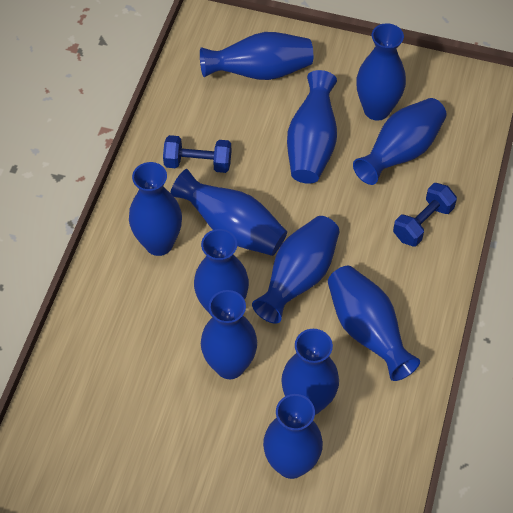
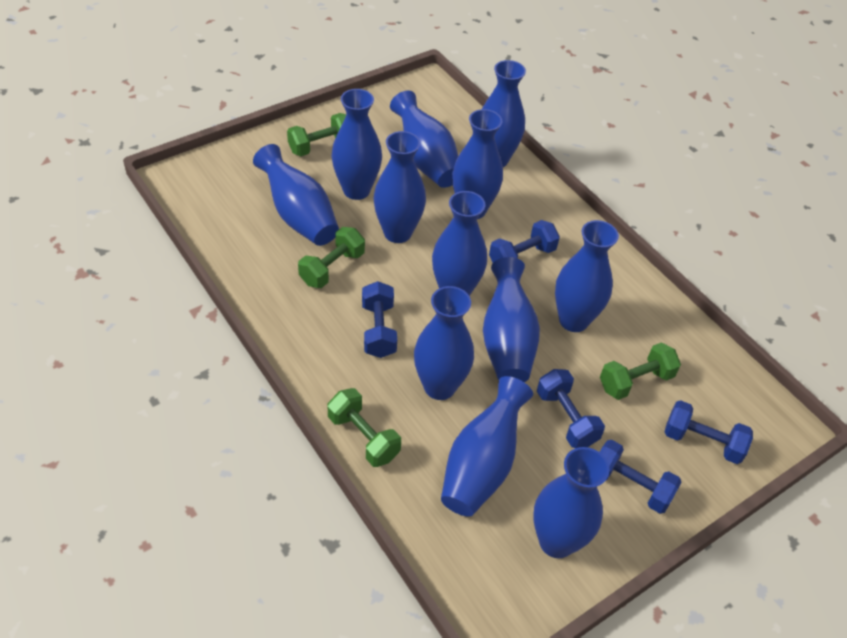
blue dumbbell: 2 -> 5
green dumbbell: 0 -> 4

